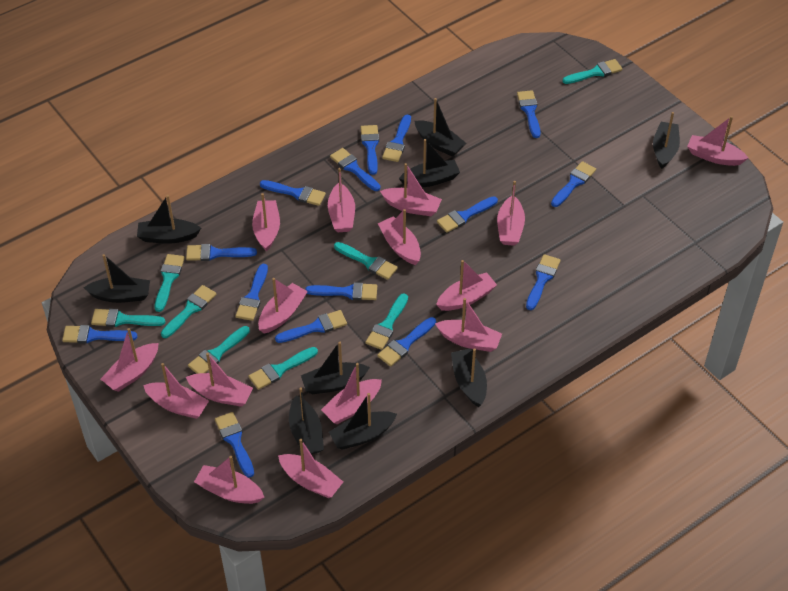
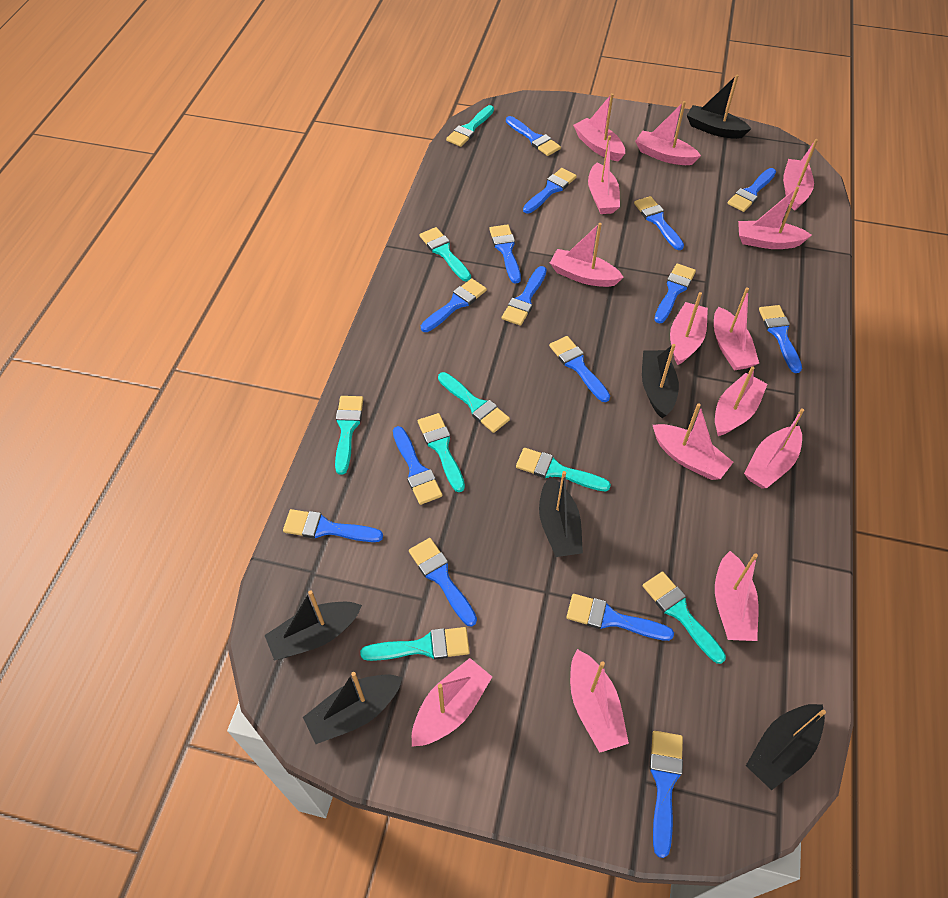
black boat: 9 -> 6
pink boat: 15 -> 14

